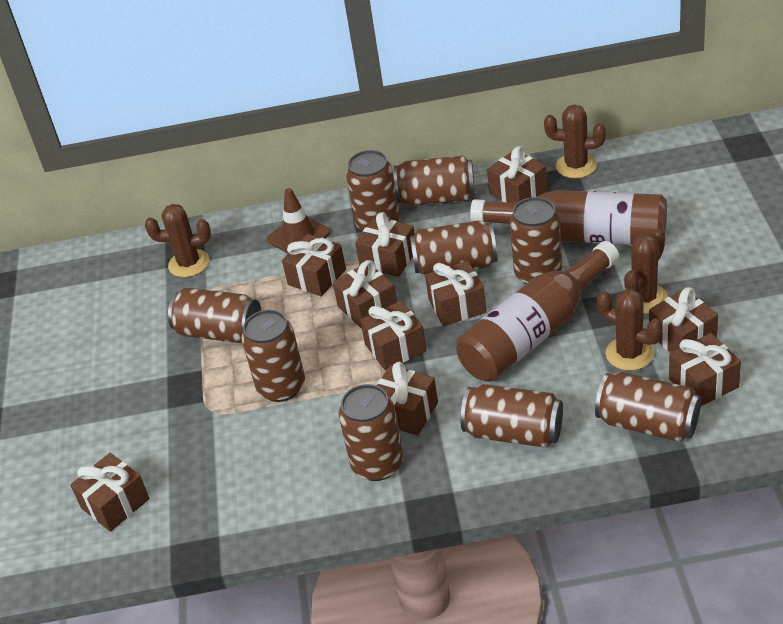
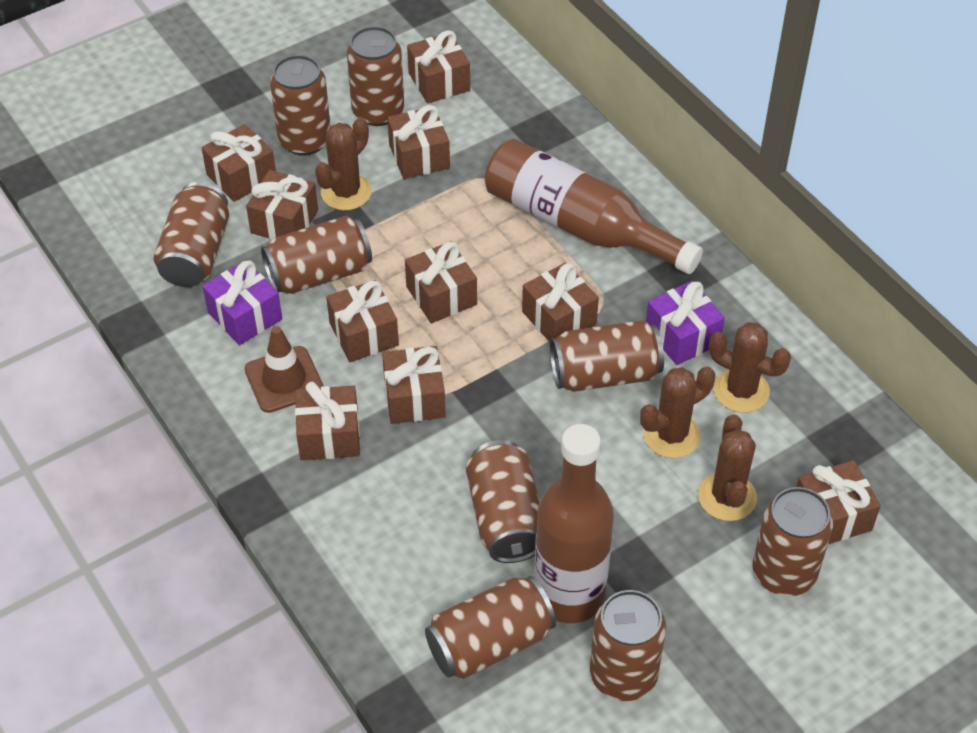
purple gift: 0 -> 2

